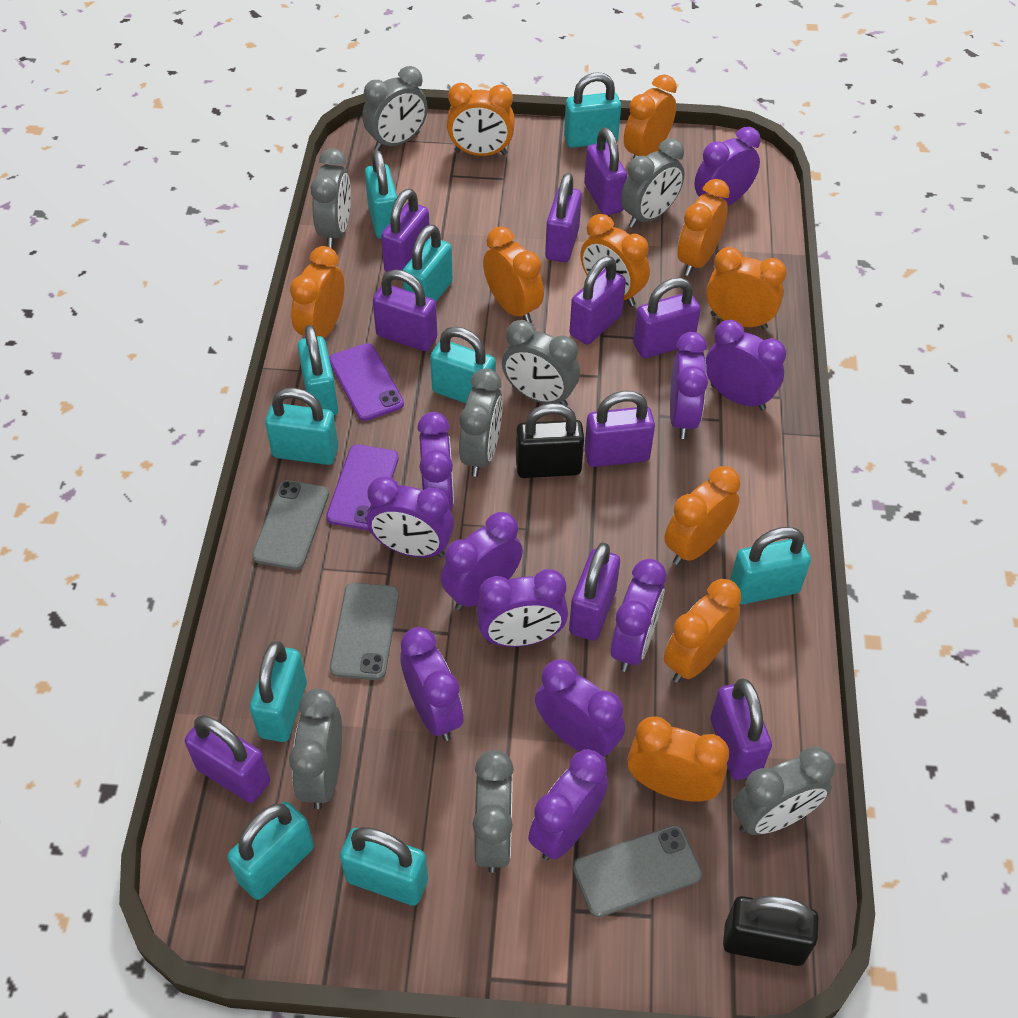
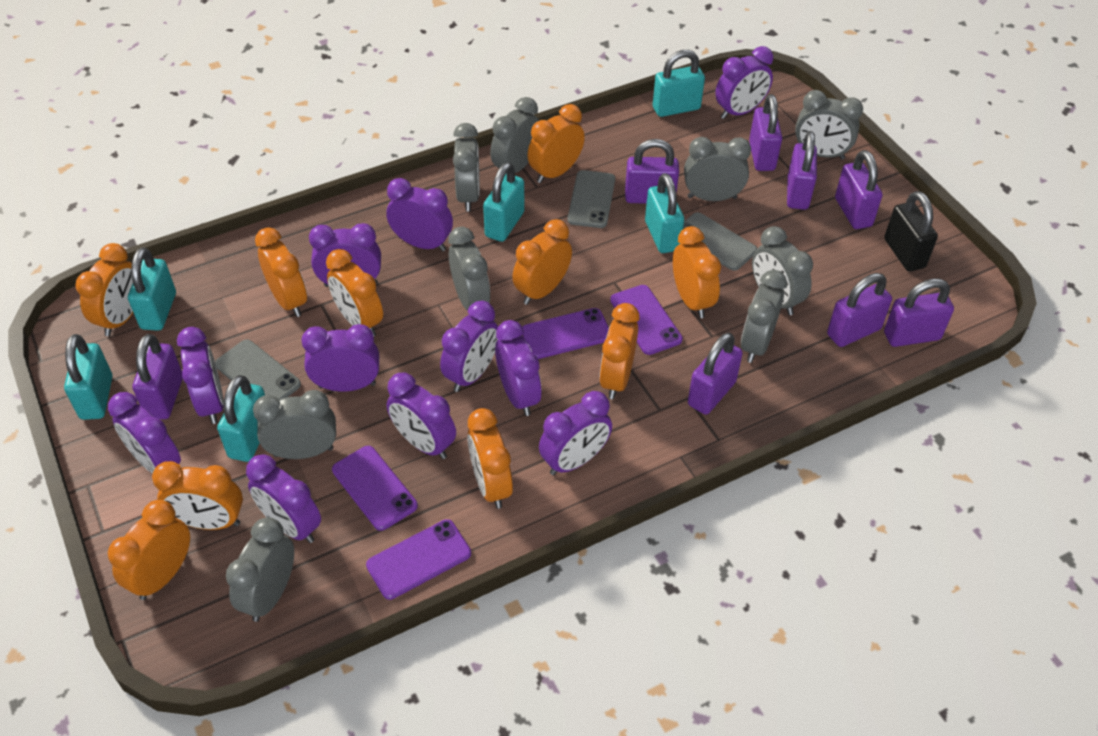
black padlock: 2 -> 1
grey clock: 8 -> 9
purple padlock: 10 -> 8
purple phone: 2 -> 4
turquoise padlock: 10 -> 6

